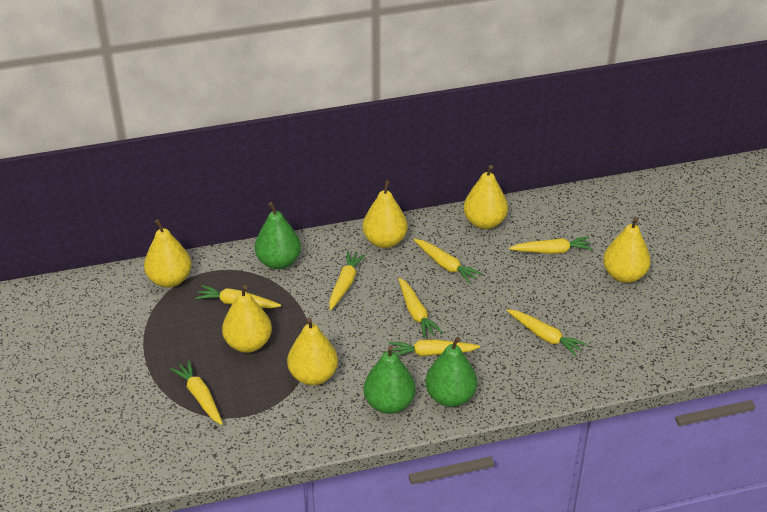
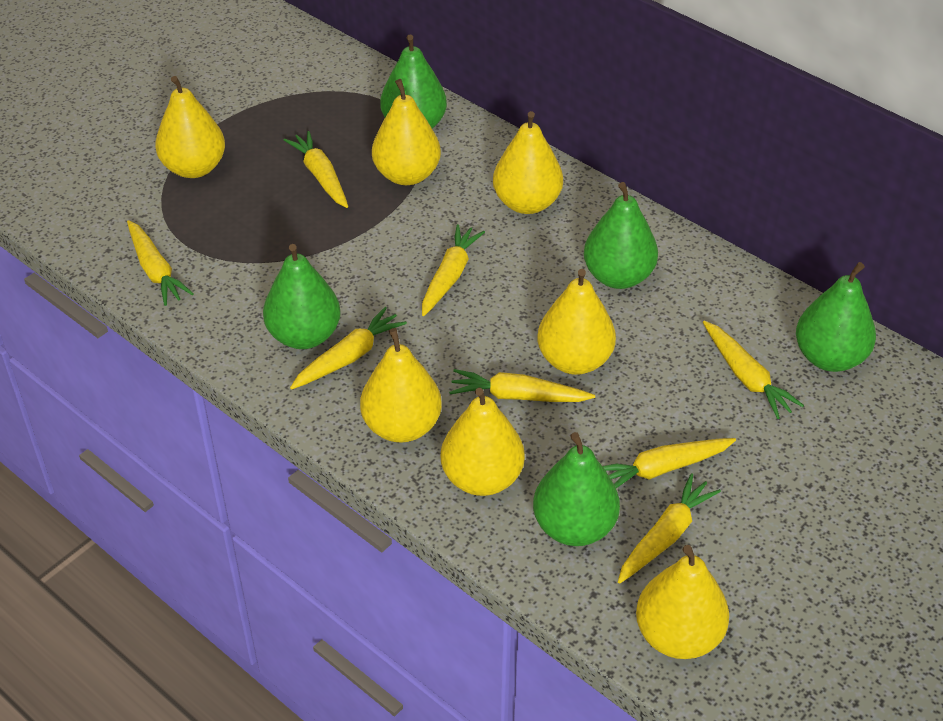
green pear: 3 -> 5
yellow pear: 6 -> 7

